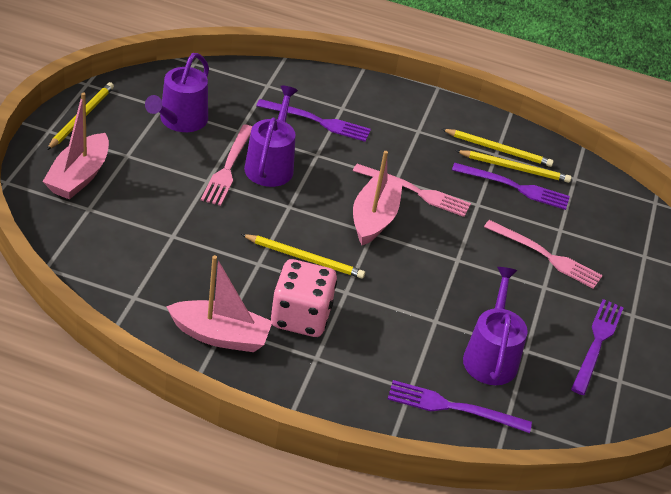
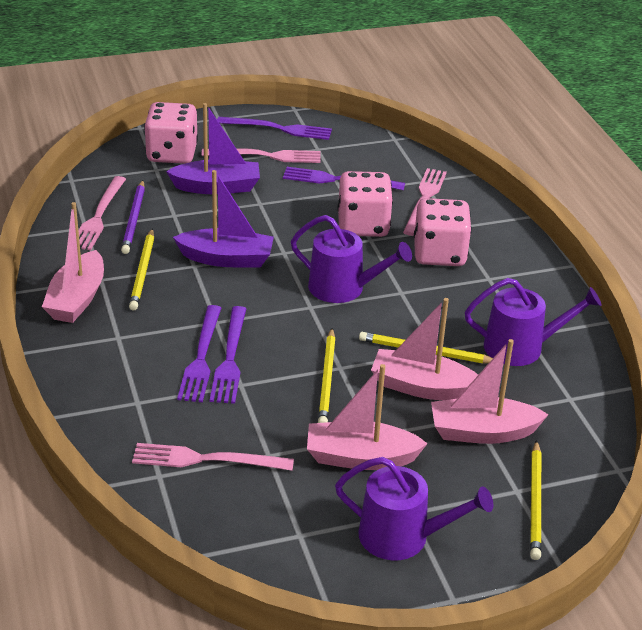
pink boat: 3 -> 4
pink dice: 1 -> 3
pink fork: 3 -> 4
purple boat: 0 -> 2
purple pencil: 0 -> 1

